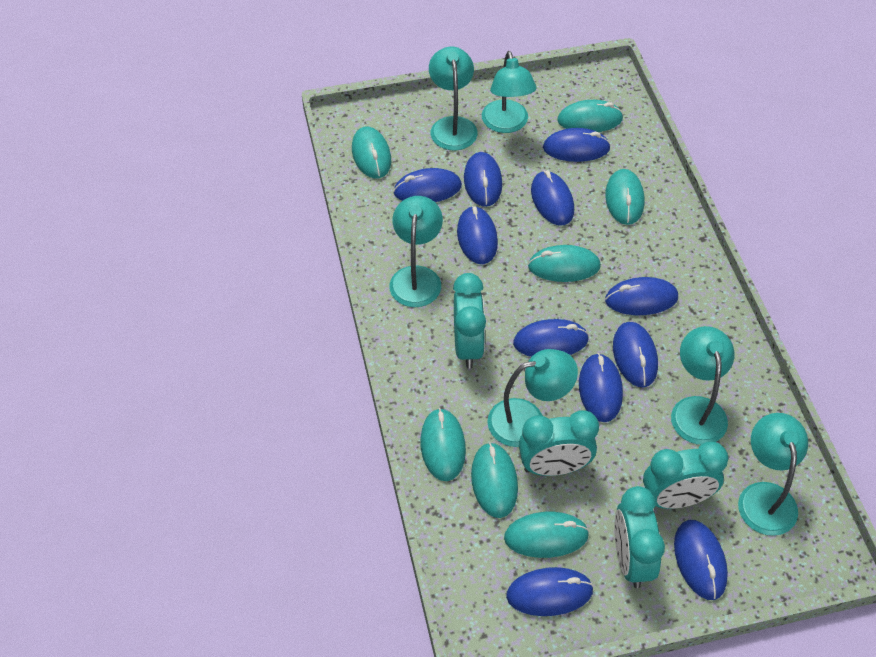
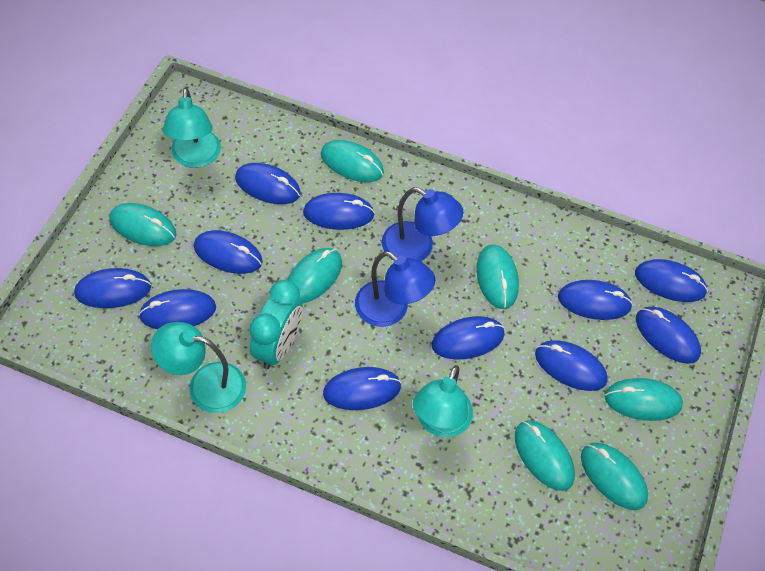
blue lamp: 0 -> 2
turquoise clock: 4 -> 1
turquoise lamp: 6 -> 3

